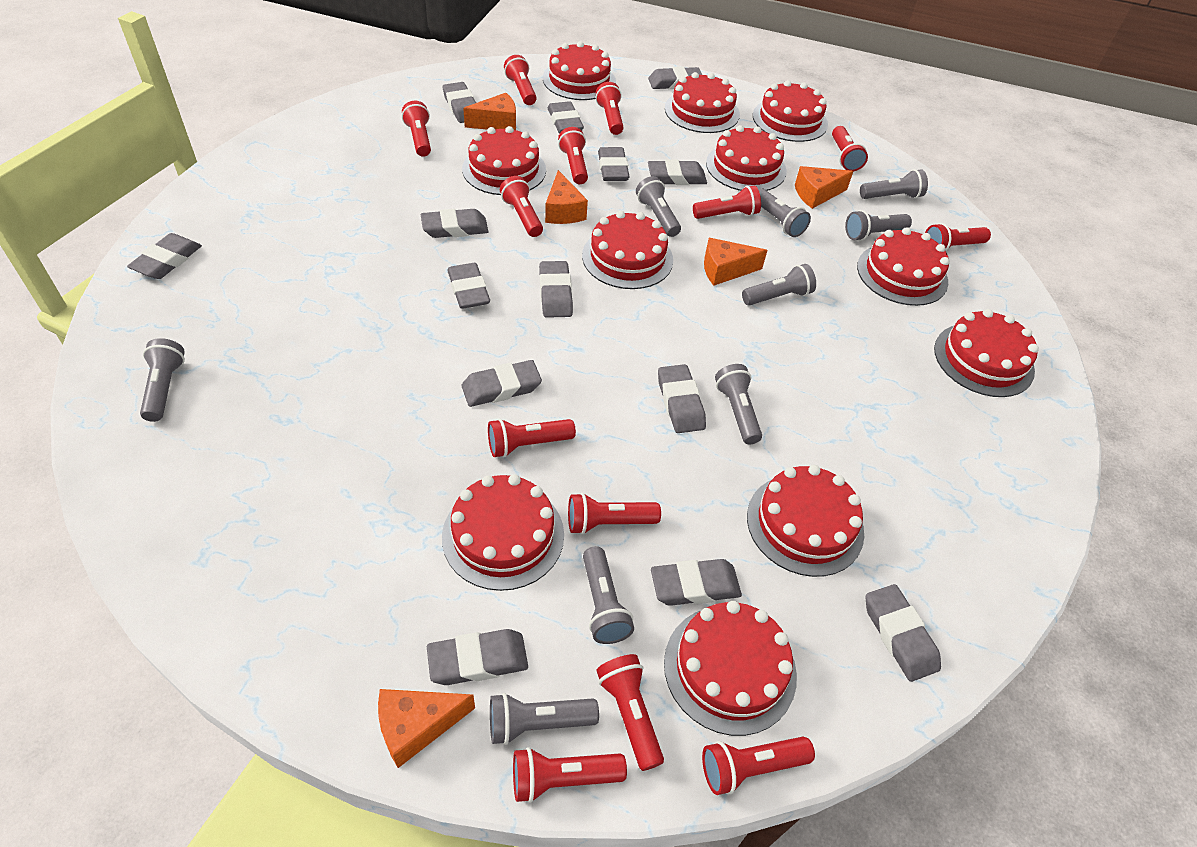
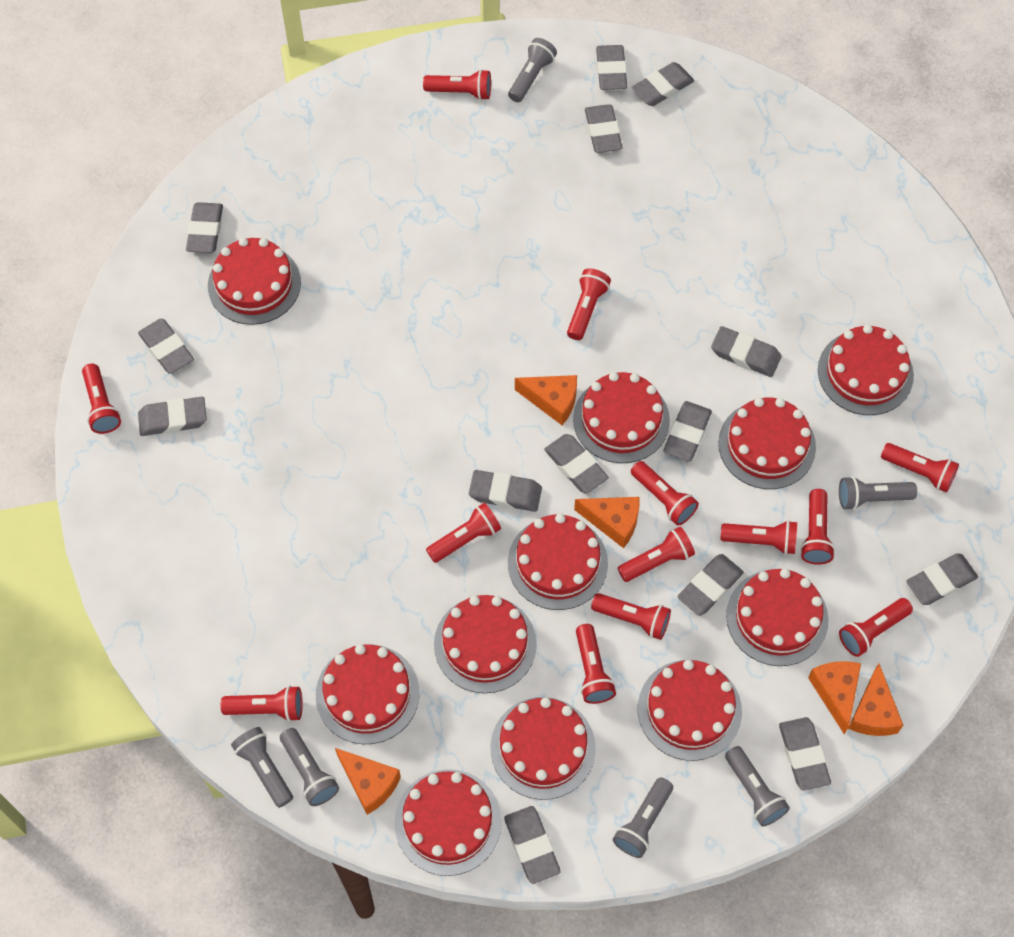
grey flashlight: 9 -> 6

